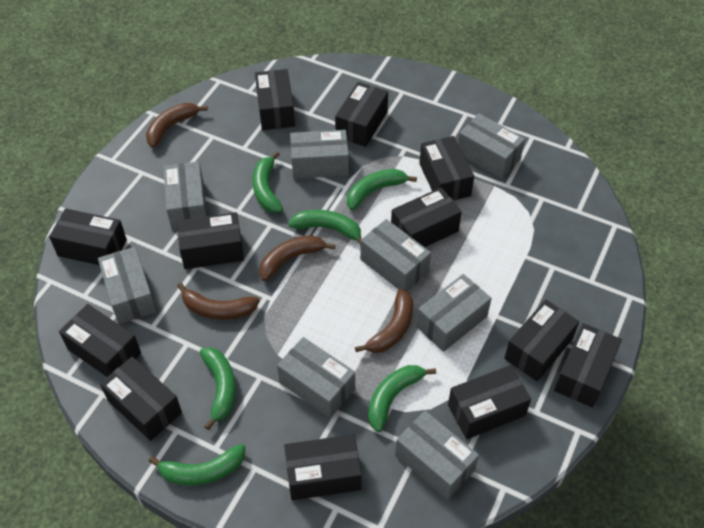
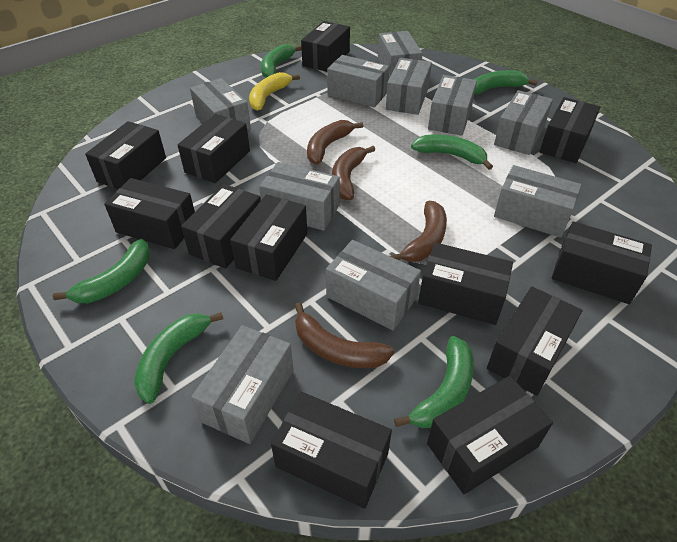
grey box: 8 -> 10
yellow banana: 0 -> 1

